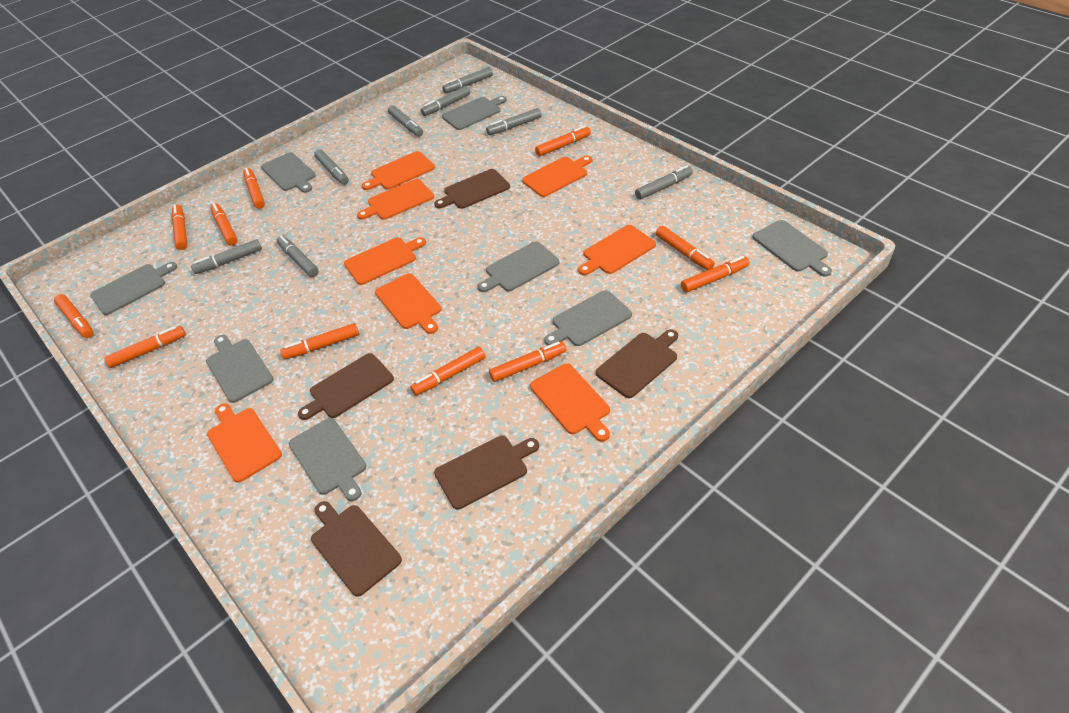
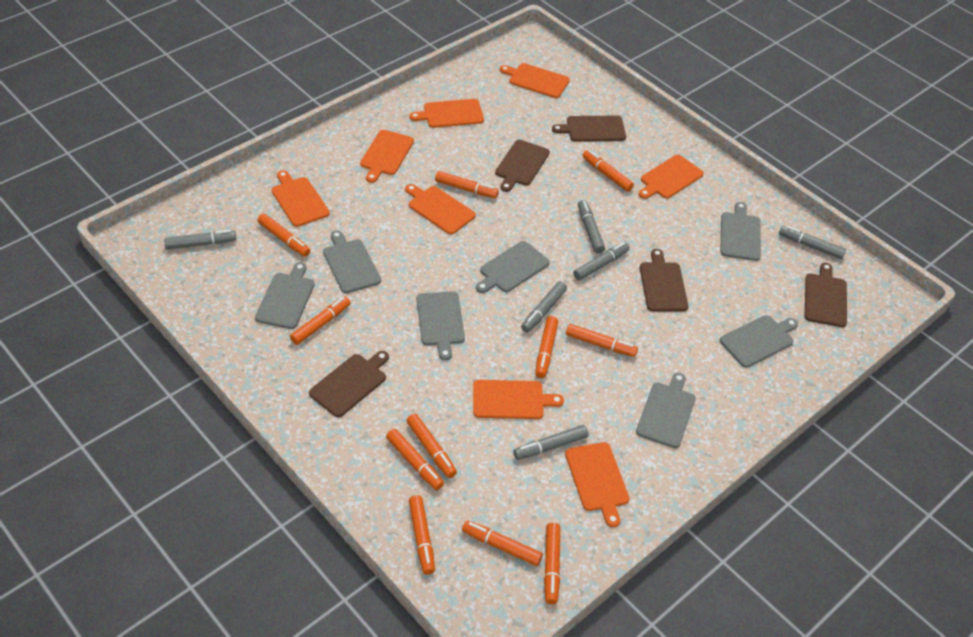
grey cutting board: 8 -> 7
grey marker: 8 -> 6

